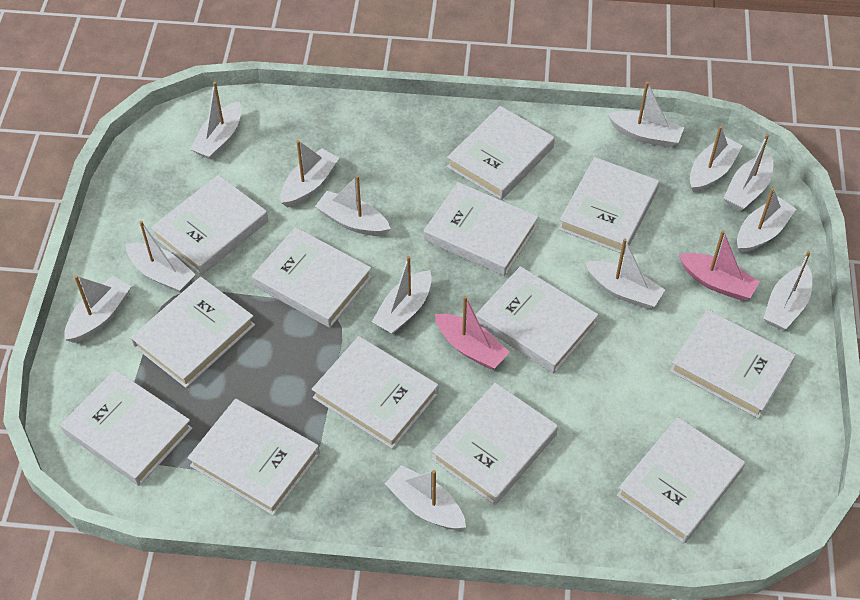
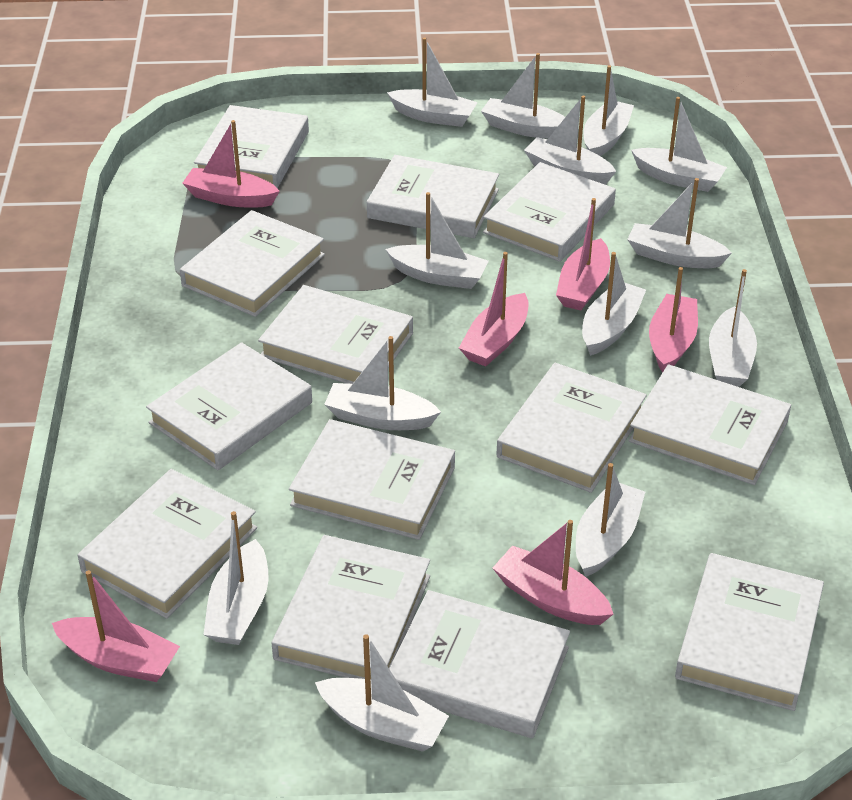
pink boat: 2 -> 6

